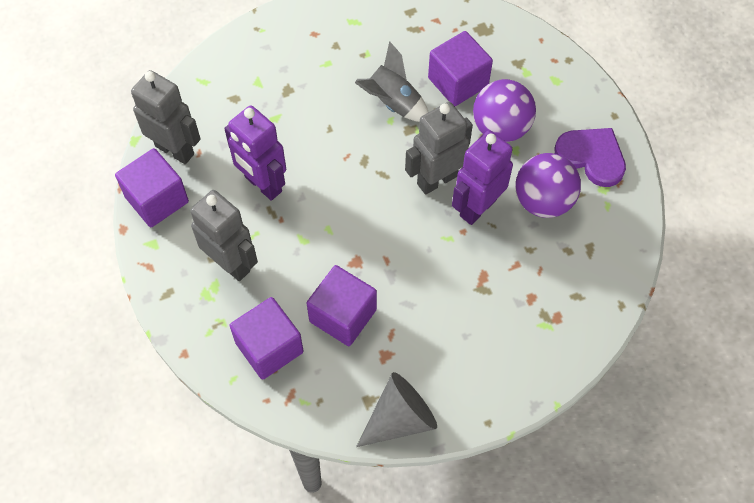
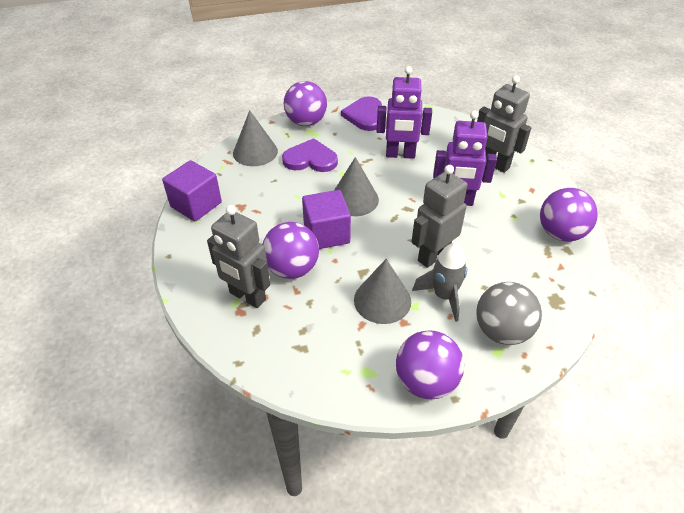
grey ball: 0 -> 1
grey cone: 1 -> 3
purple ball: 2 -> 4
purple cube: 4 -> 2
purple heart: 1 -> 2

